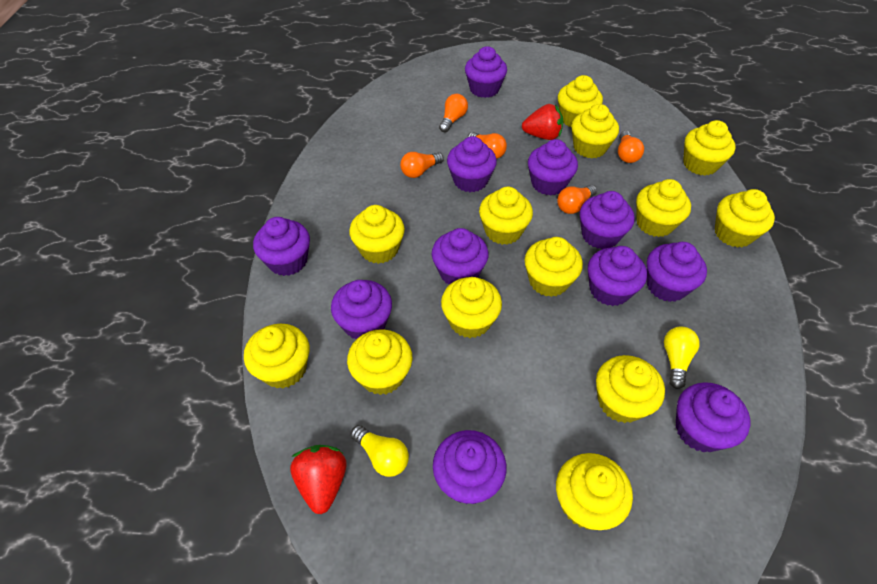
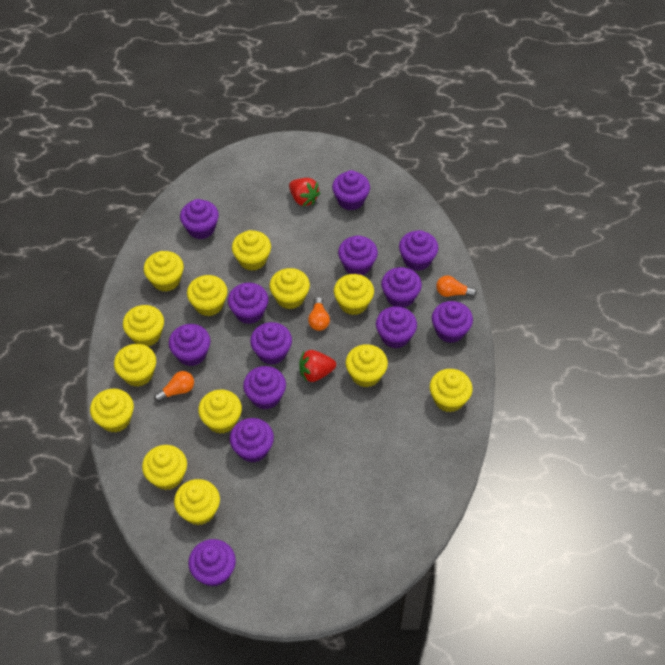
orange light bulb: 5 -> 3
purple cupcake: 11 -> 13
yellow light bulb: 2 -> 0

